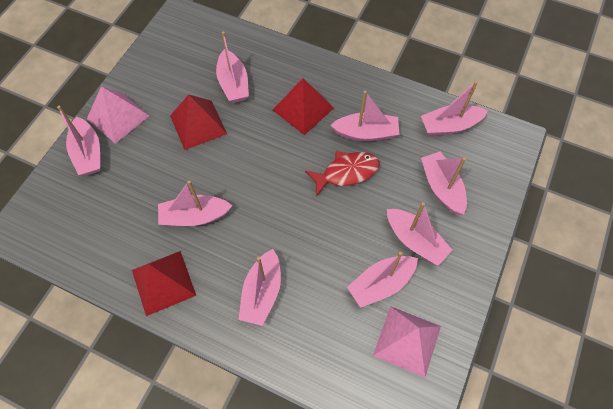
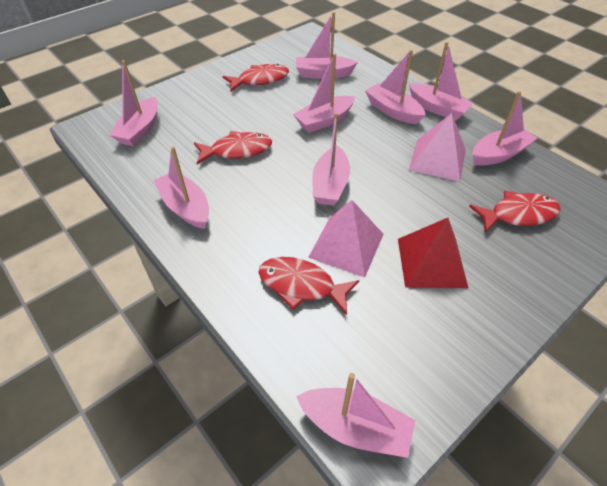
red fish: 1 -> 4
red pyramid: 3 -> 1

